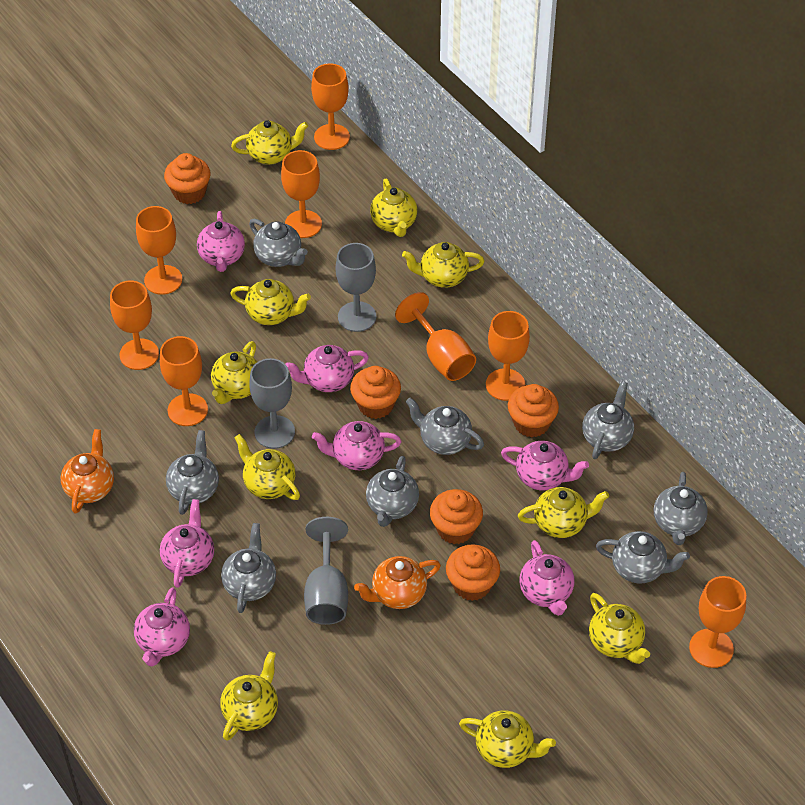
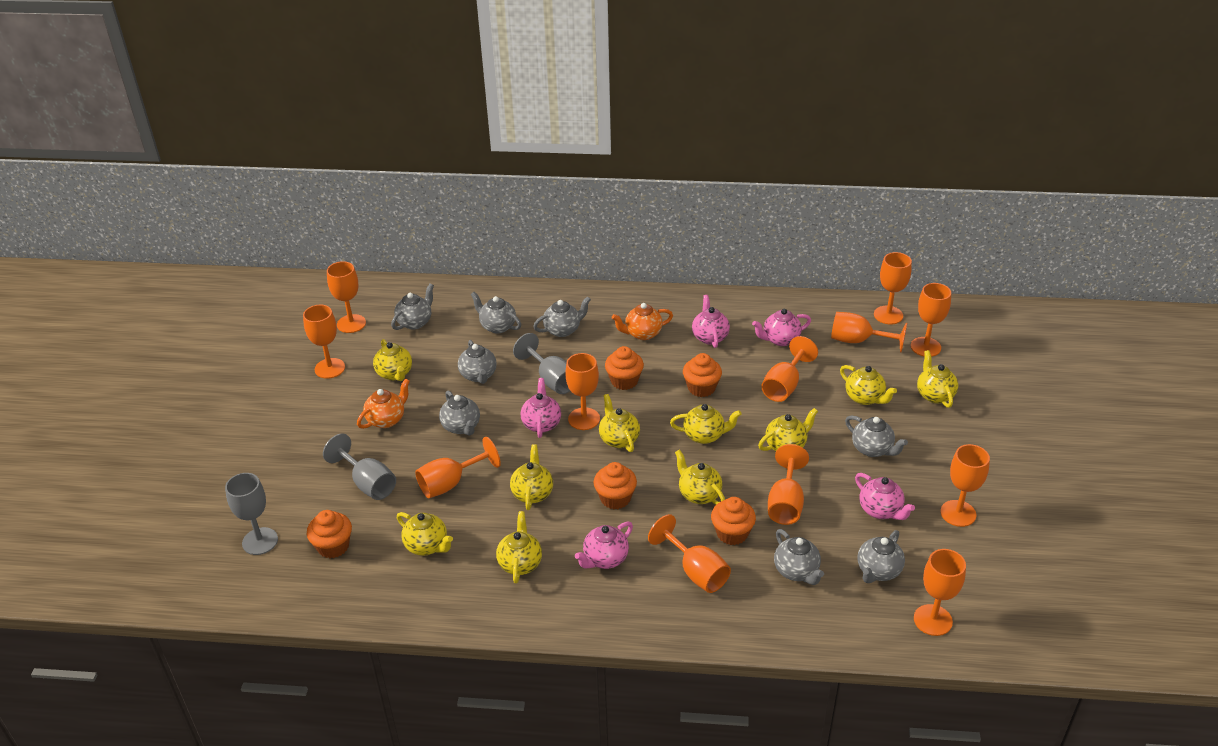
orange goblet: 8 -> 12
pink teapot: 7 -> 5

